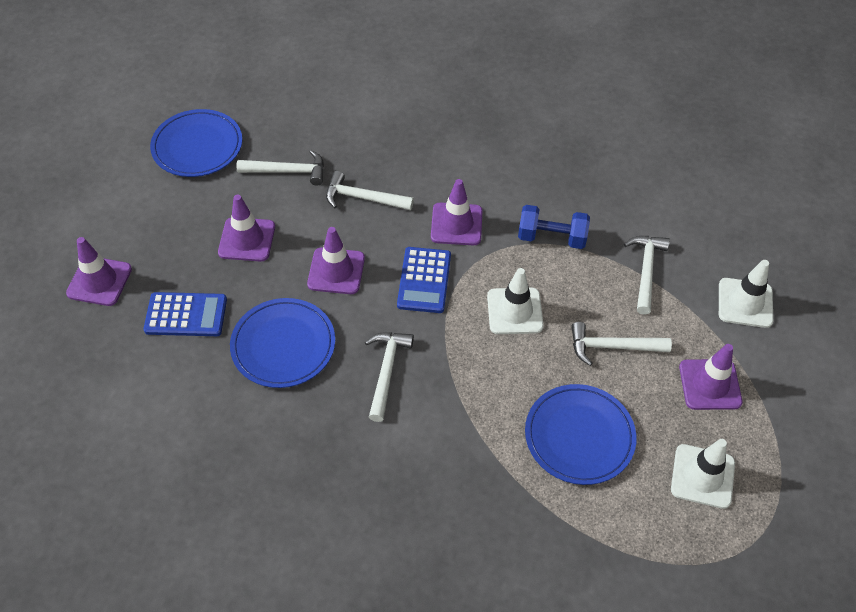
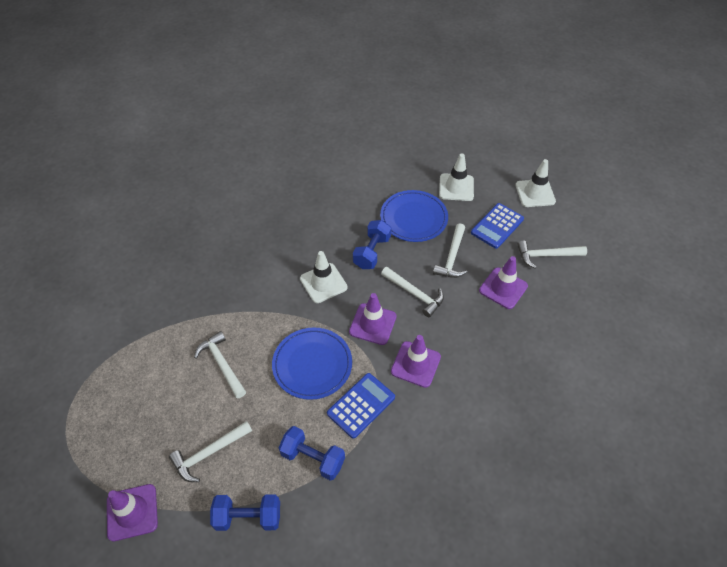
blue dumbbell: 1 -> 3
blue plate: 3 -> 2
purple traffic cone: 5 -> 4

